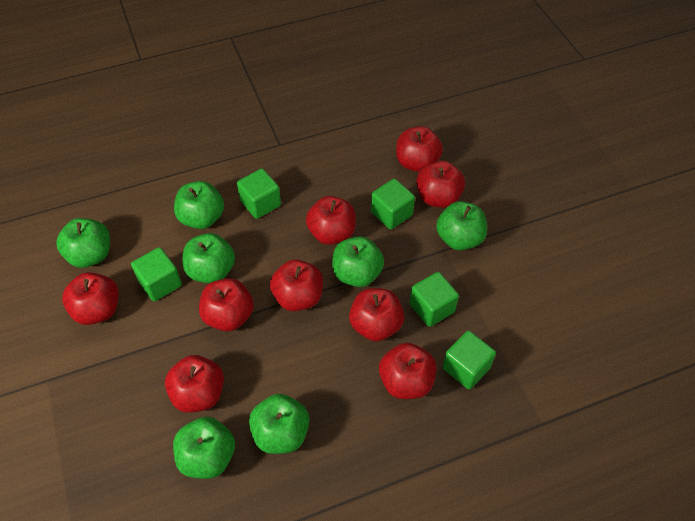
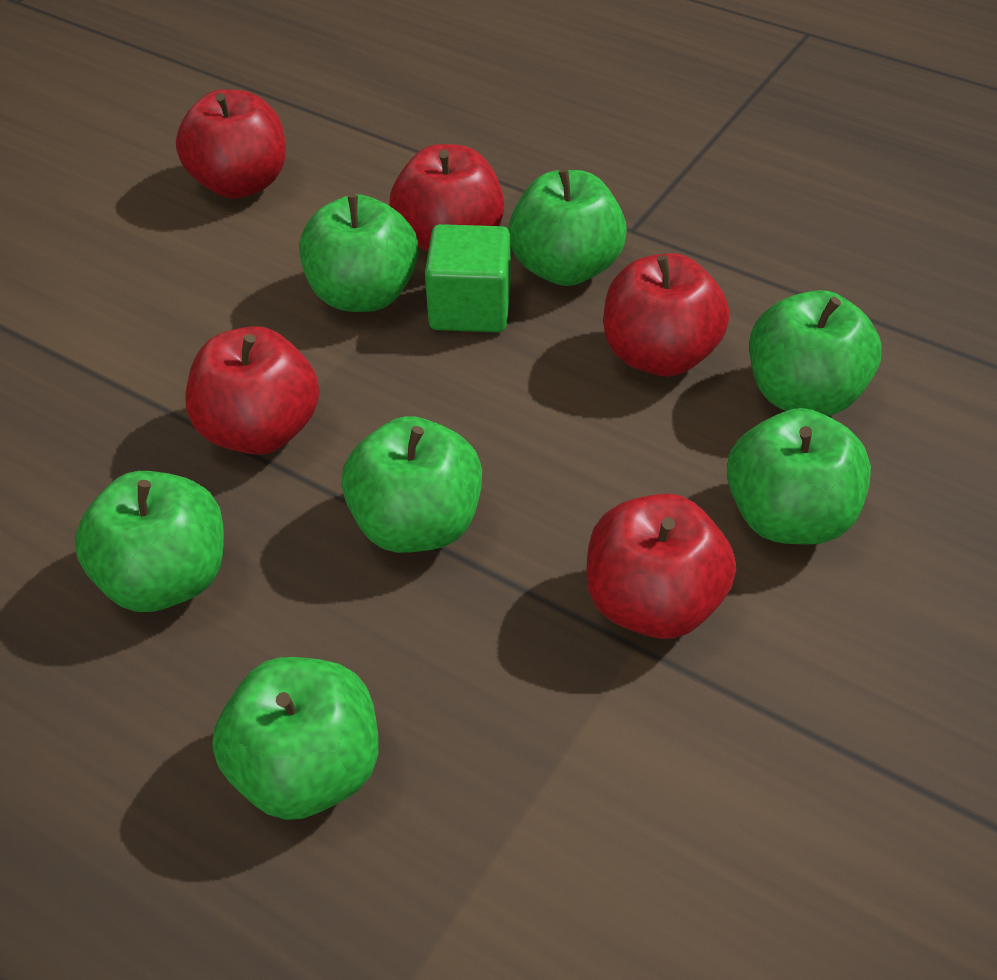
green cube: 5 -> 1
red apple: 9 -> 5

